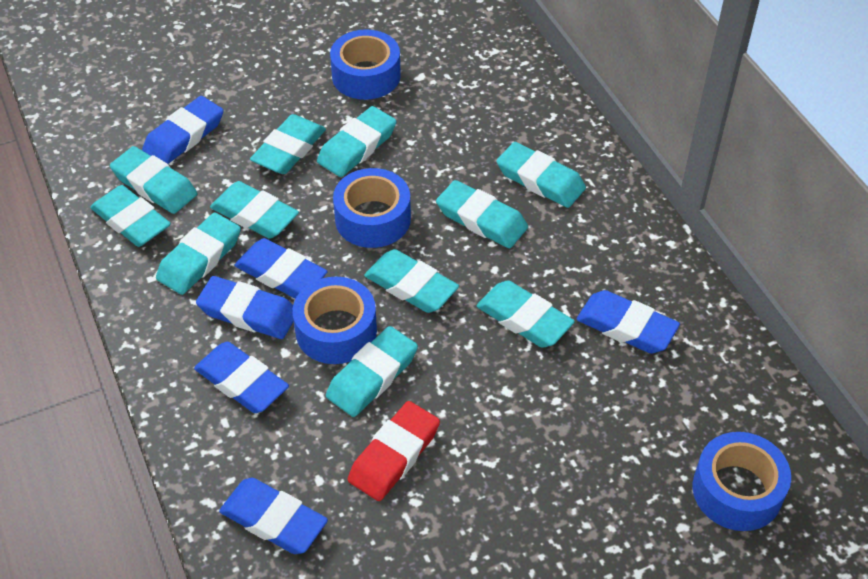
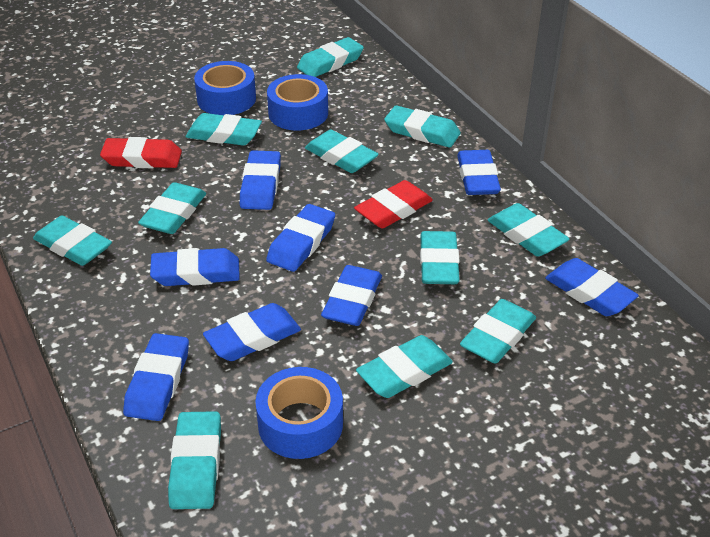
blue eraser: 6 -> 8
blue tape: 4 -> 3
red eraser: 1 -> 2

